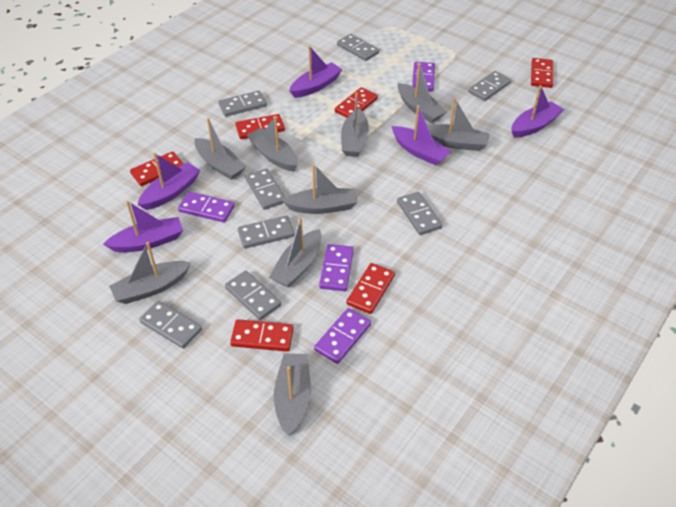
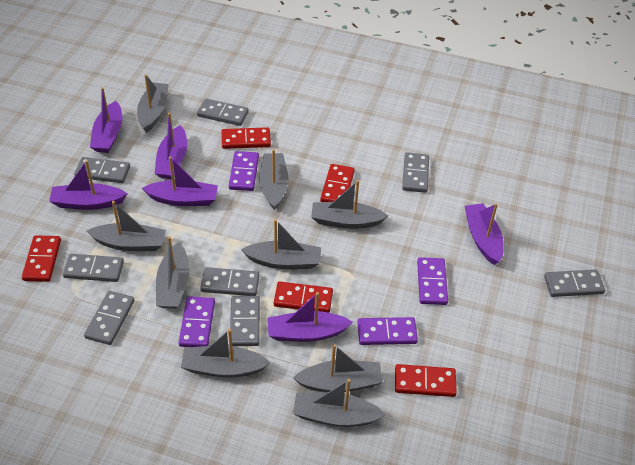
purple boat: 5 -> 6
red domino: 6 -> 5

